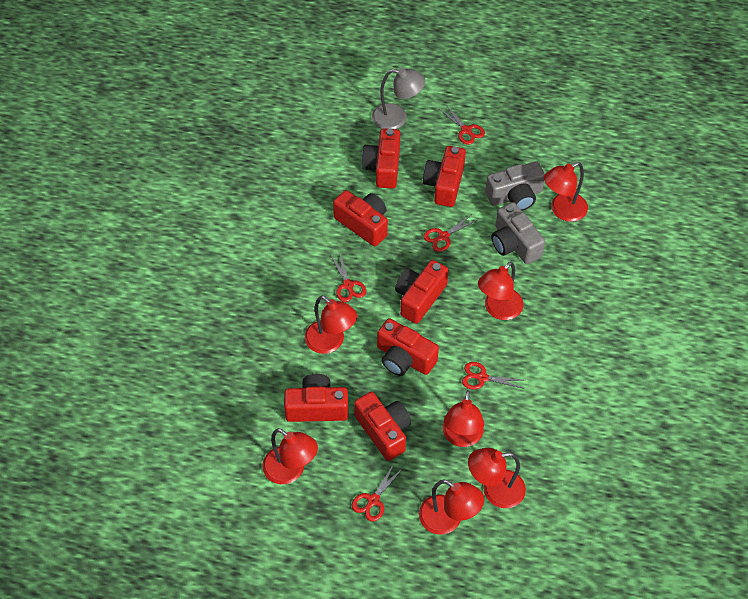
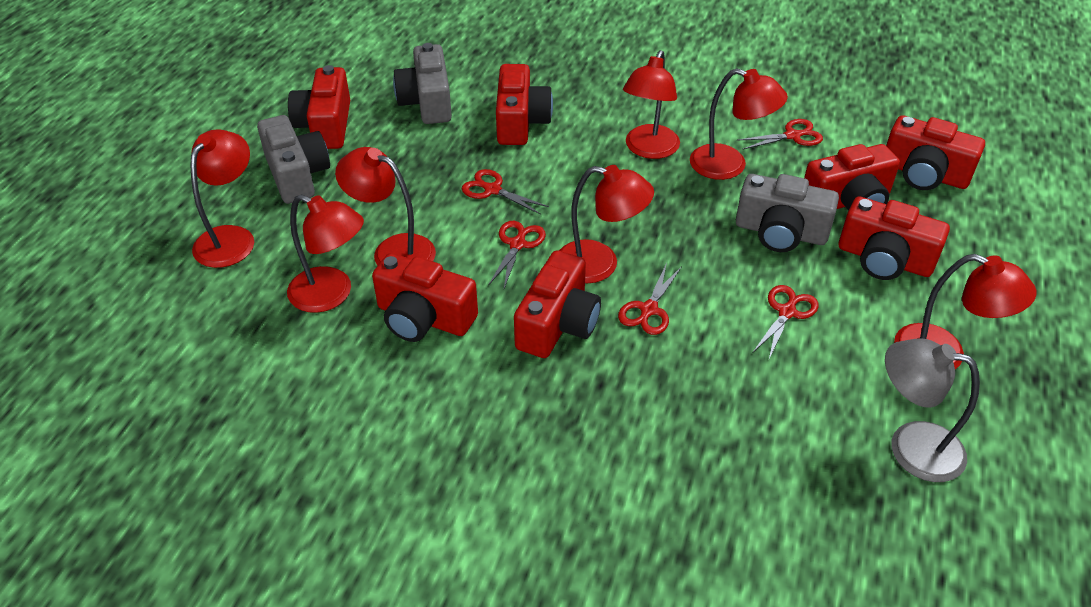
grey camera: 2 -> 3

